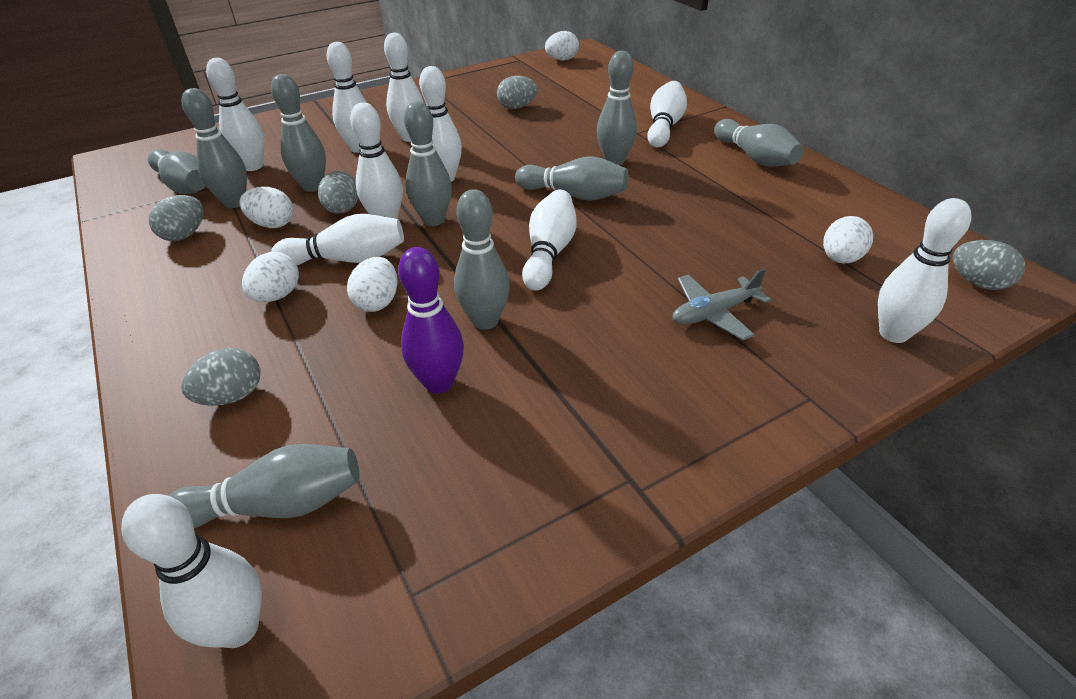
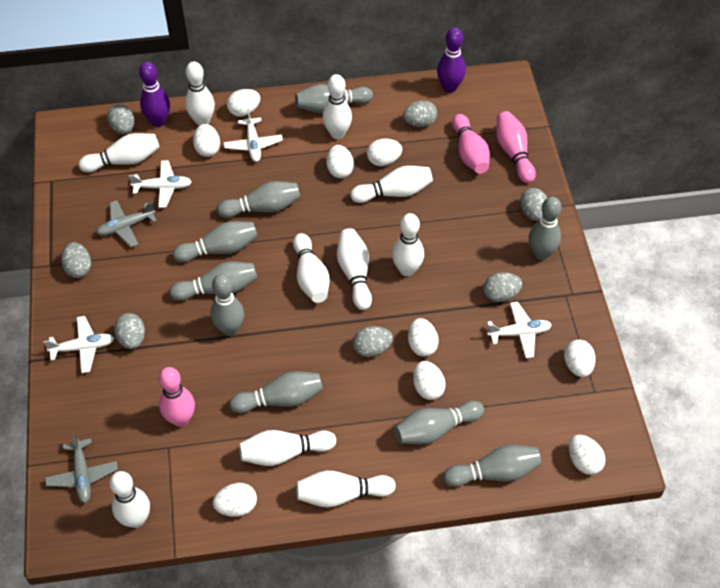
grey egg: 5 -> 7
grey plane: 1 -> 2
pink bowling pin: 0 -> 3
purple bowling pin: 1 -> 2
white egg: 5 -> 9
white plane: 0 -> 4

